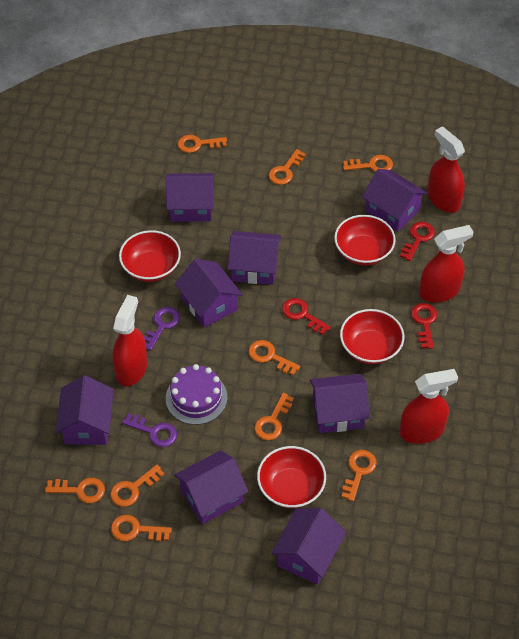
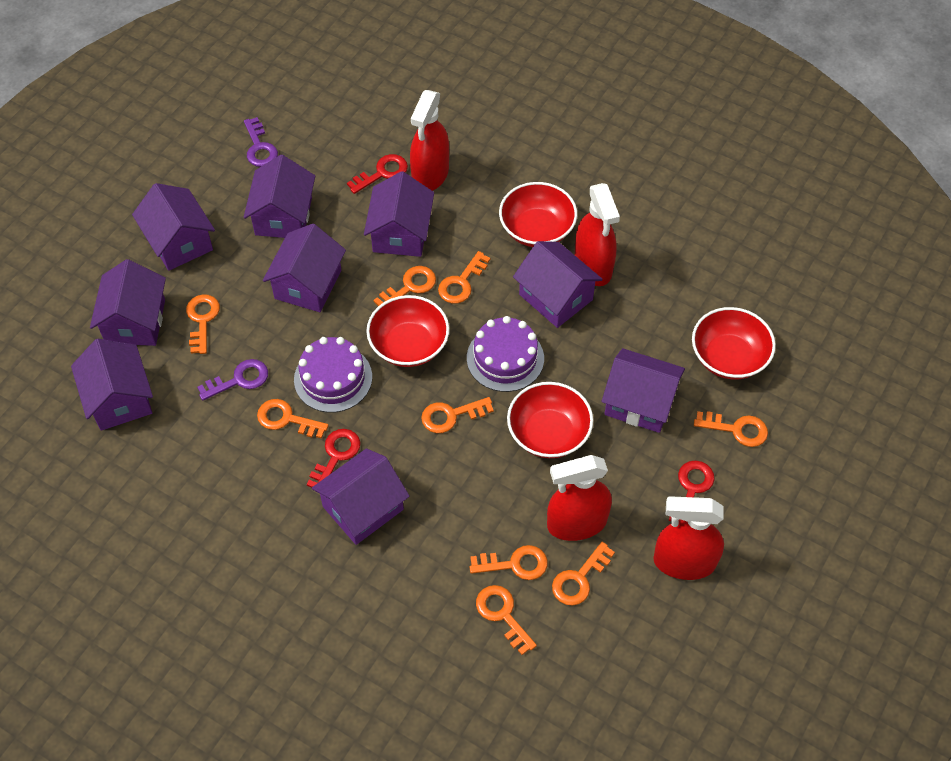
purple cake: 1 -> 2
purple house: 8 -> 9

